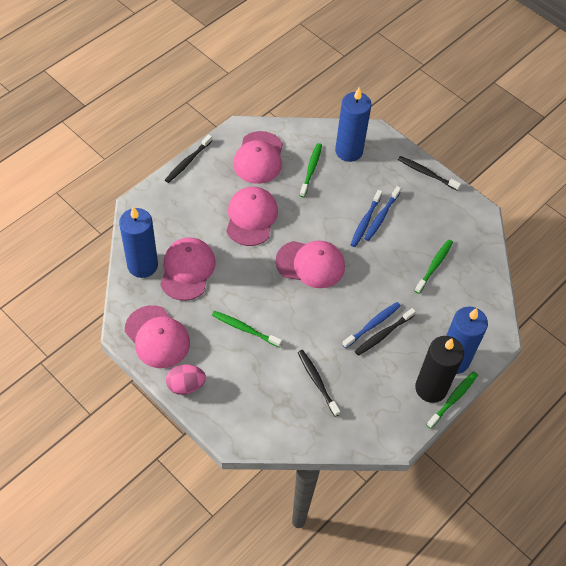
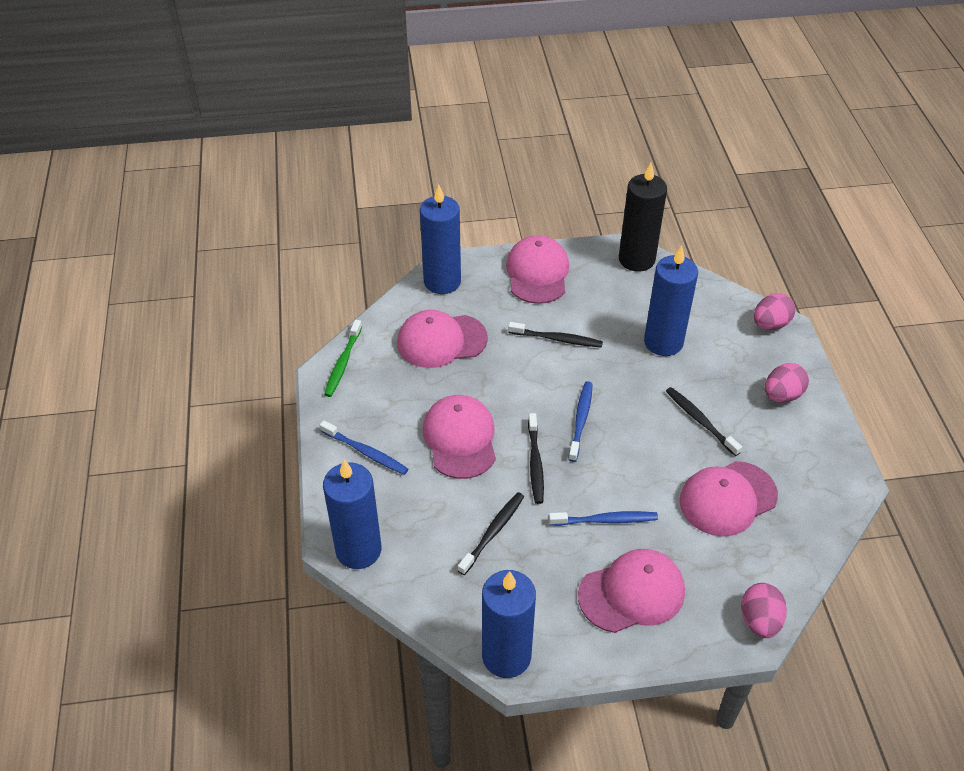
blue candle: 3 -> 4
green toothbrush: 4 -> 1
pink egg: 1 -> 3

